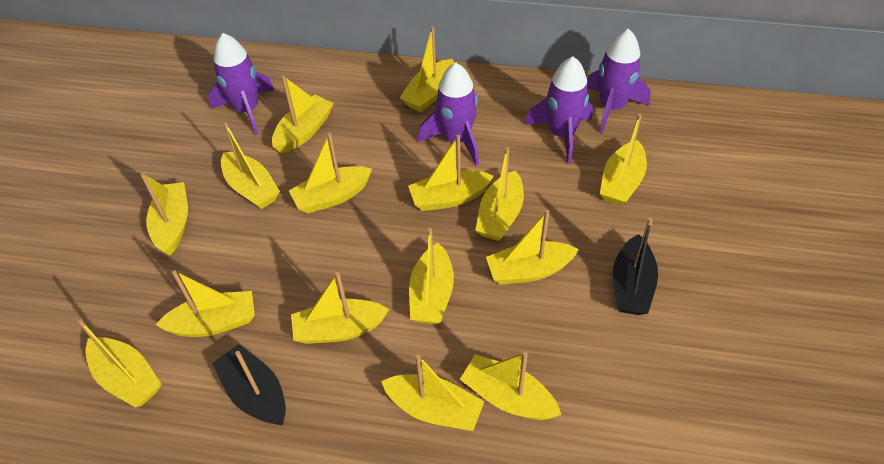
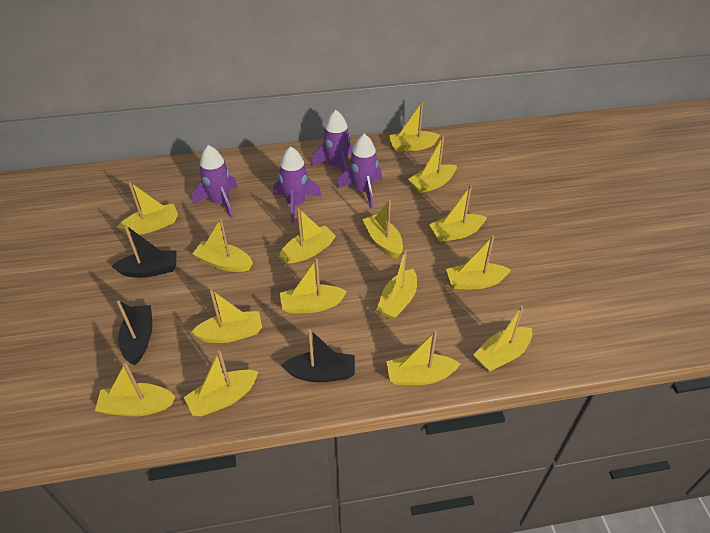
black boat: 2 -> 3

